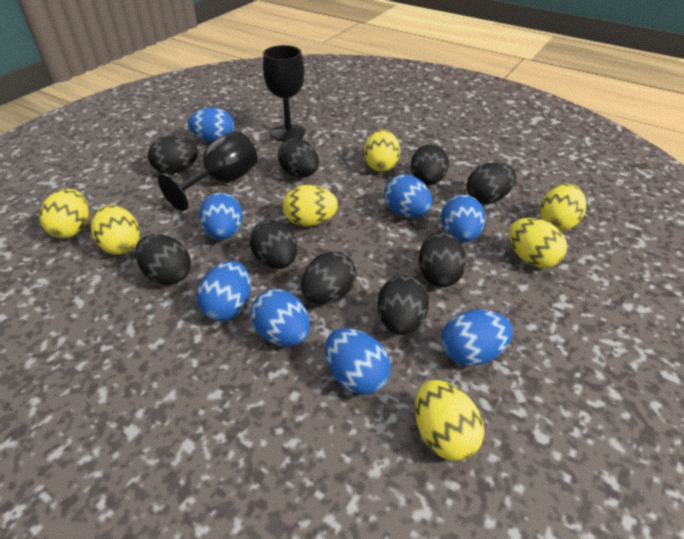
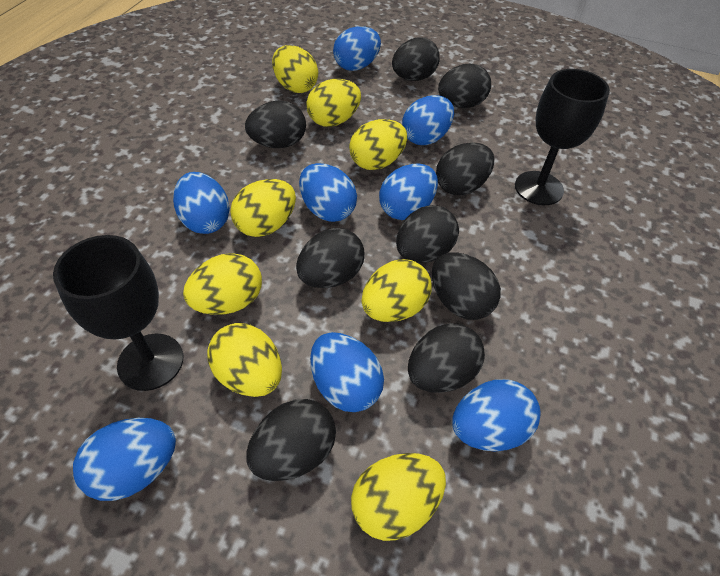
yellow egg: 7 -> 8

